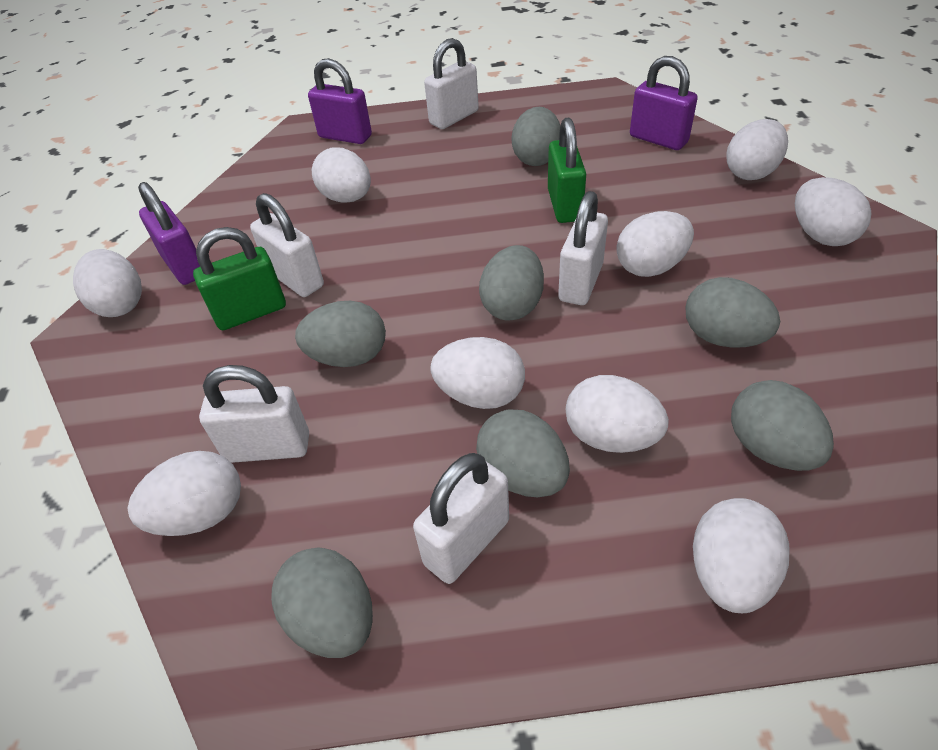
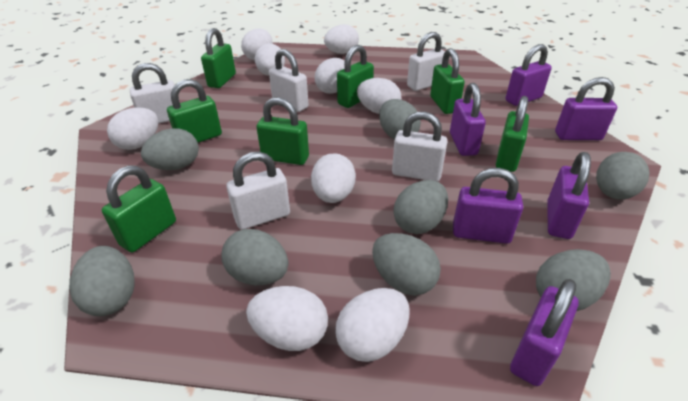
green padlock: 2 -> 7
grey egg: 7 -> 8
purple padlock: 3 -> 6

